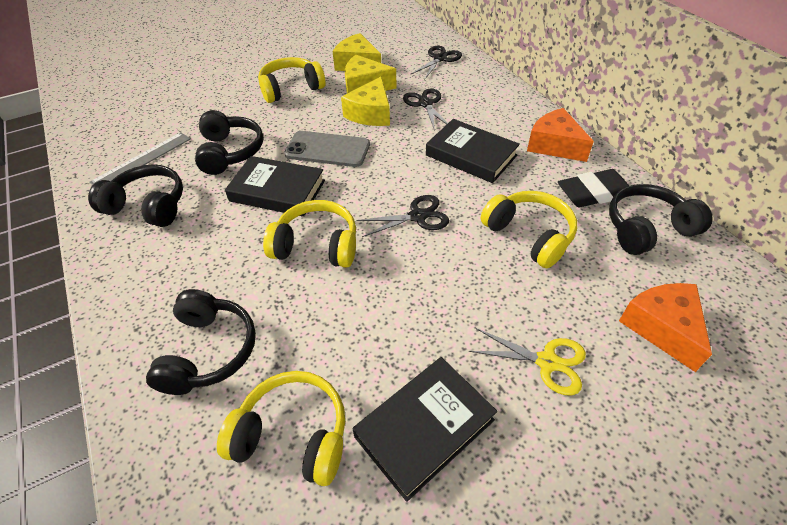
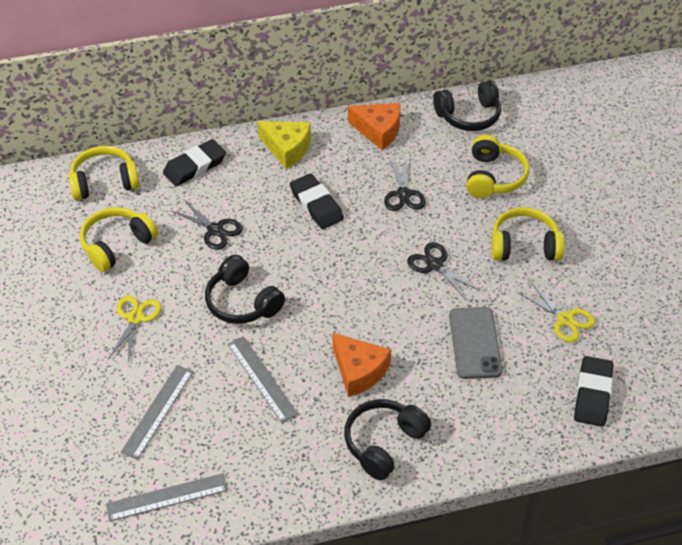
black book: 3 -> 0
black eraser: 1 -> 3
black headphones: 4 -> 3
grey ruler: 1 -> 3
yellow cheese: 3 -> 1
yellow scissors: 1 -> 2

